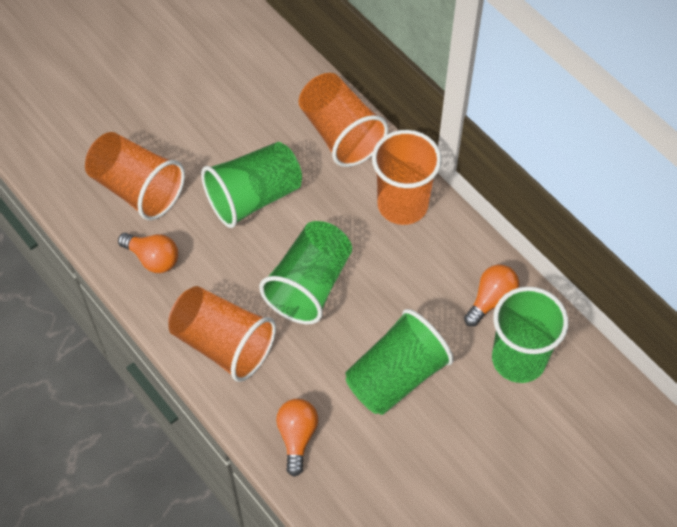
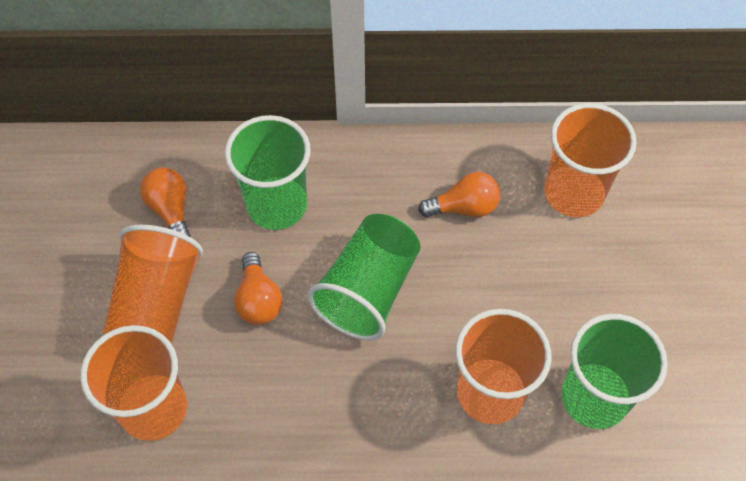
green cup: 4 -> 3

